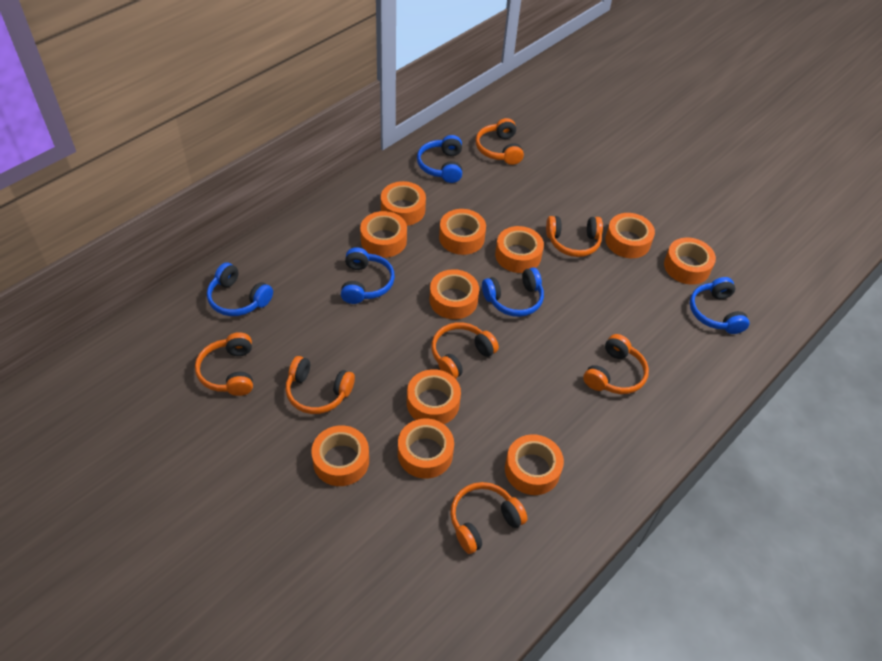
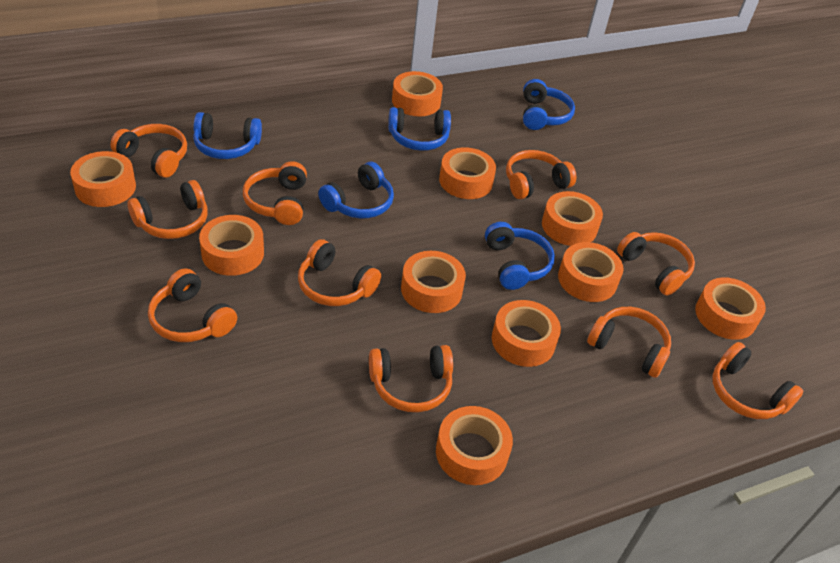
orange headphones: 7 -> 10
orange tape: 11 -> 10

